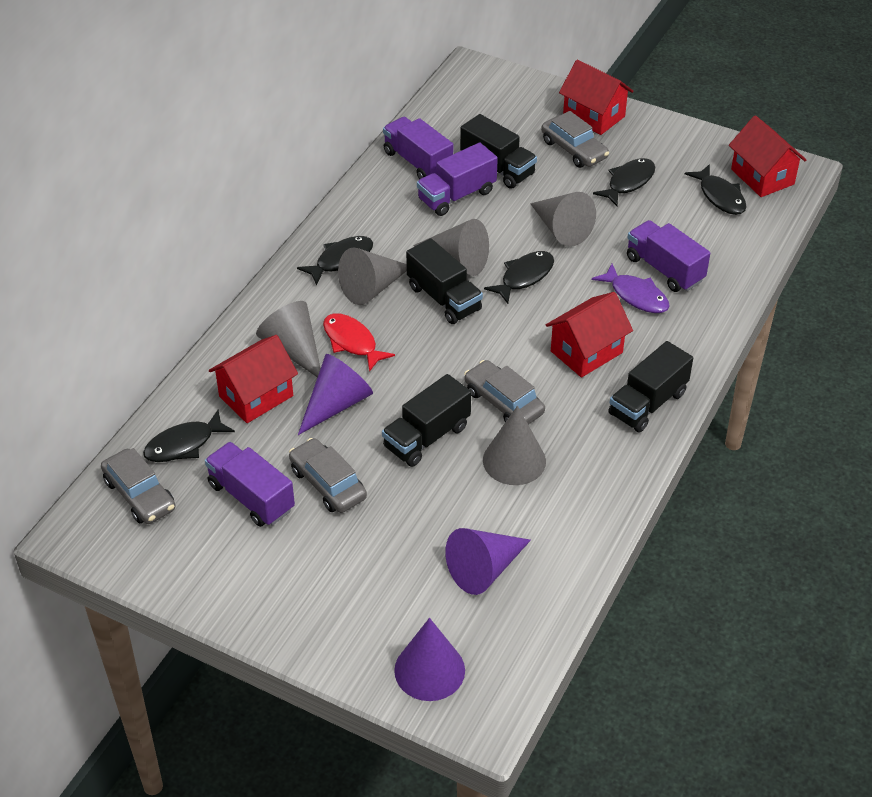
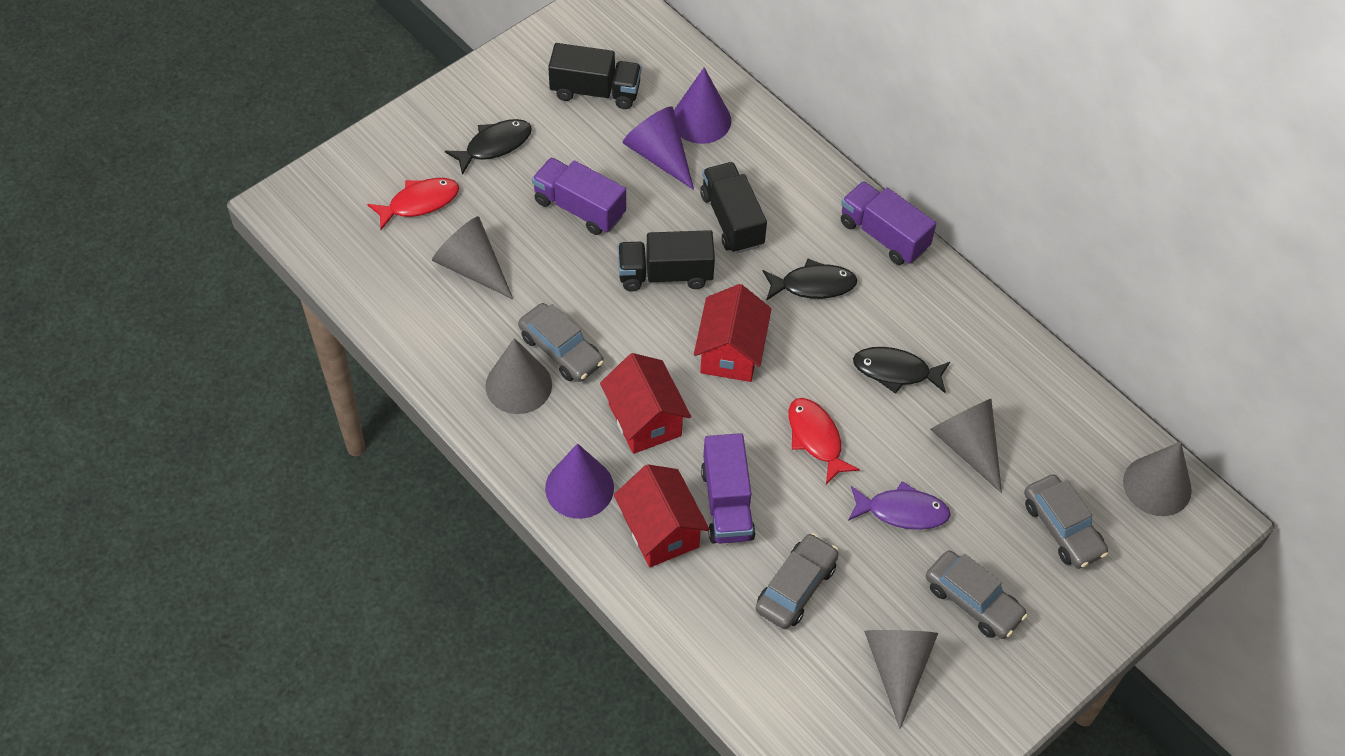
black fish: 5 -> 3
black truck: 4 -> 3
purple truck: 4 -> 3
red fish: 1 -> 2
red house: 4 -> 3

